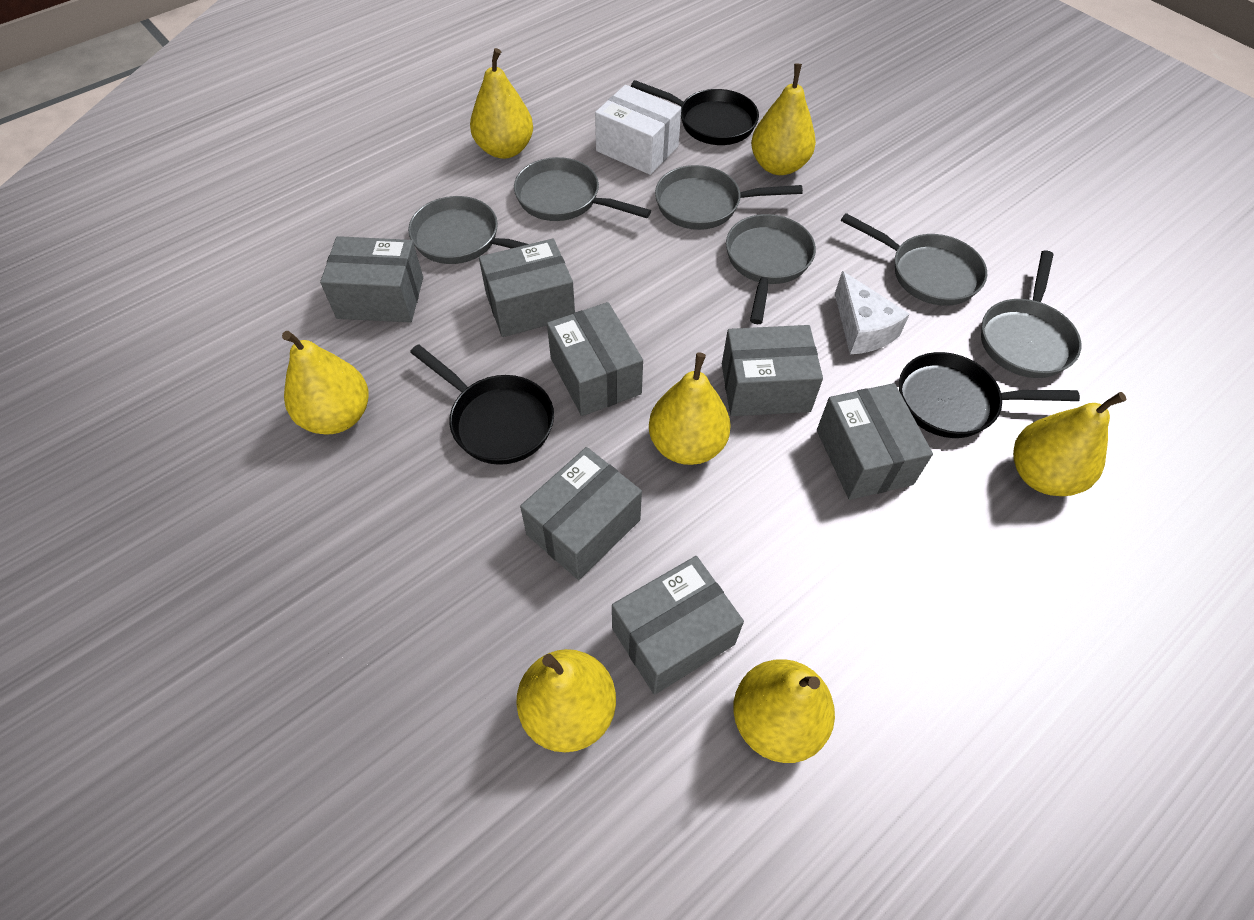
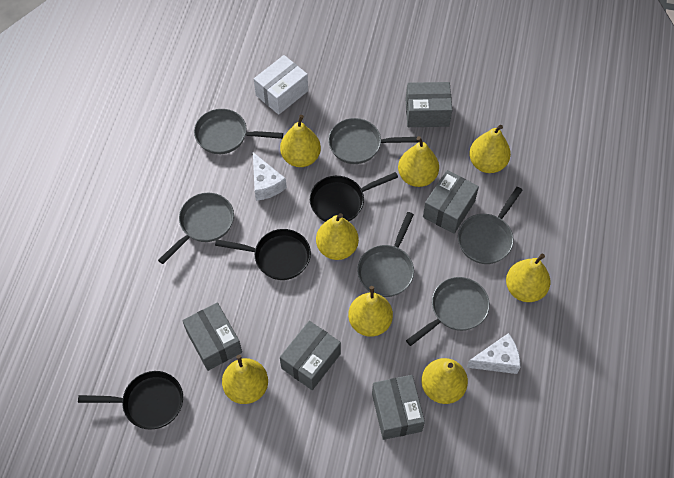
grey box: 7 -> 5
white cheese: 1 -> 2
yellow pear: 7 -> 8

